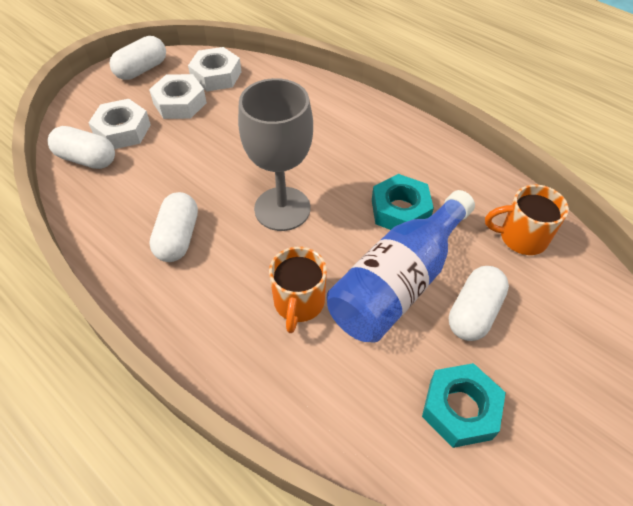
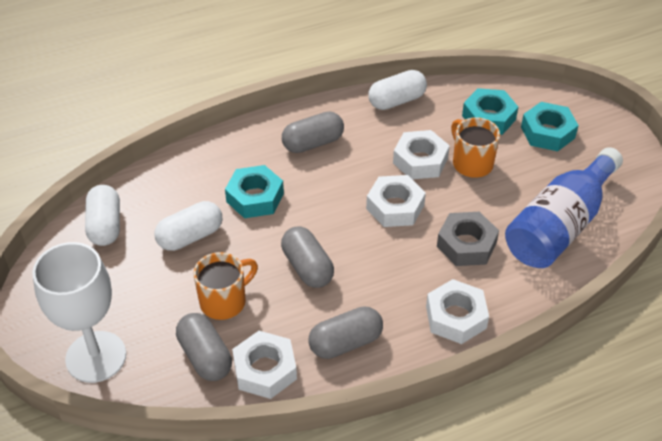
grey capsule: 0 -> 4
grey goblet: 1 -> 0
grey nut: 0 -> 1
turquoise nut: 2 -> 3
white capsule: 4 -> 3
white goblet: 0 -> 1
white nut: 3 -> 4

